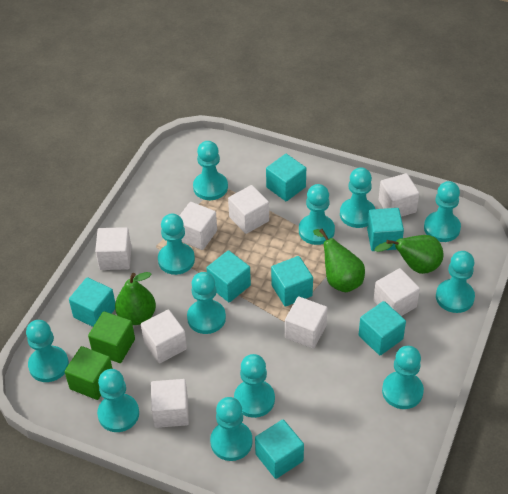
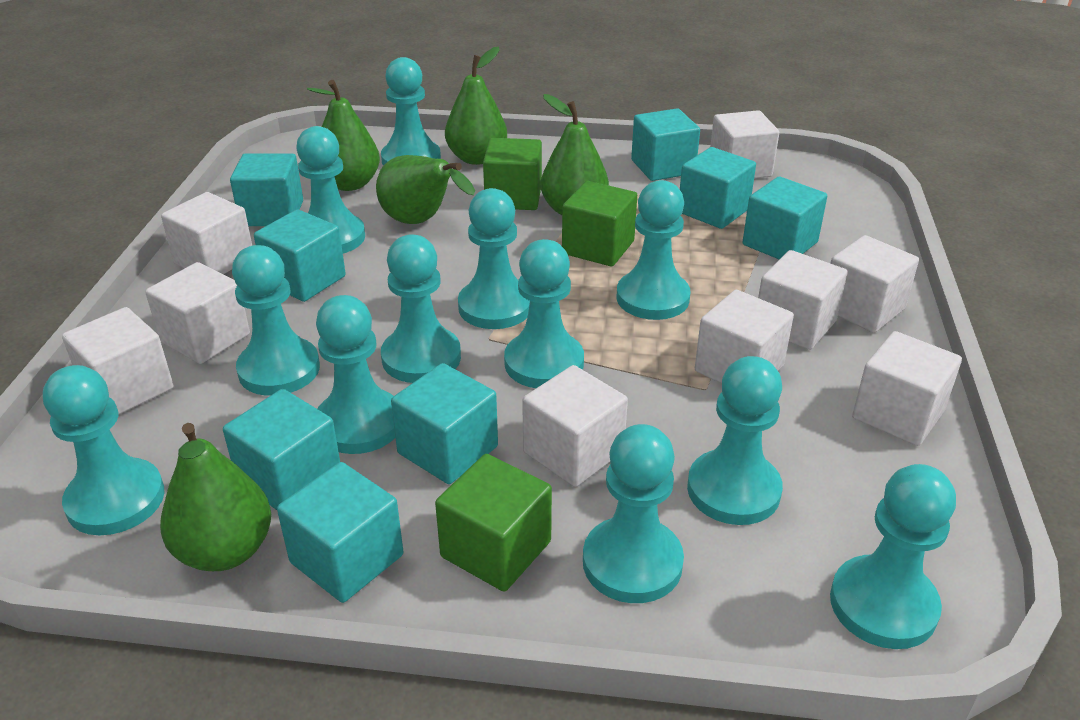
green cube: 2 -> 3
green pear: 3 -> 5
turquoise cube: 7 -> 8
white cube: 8 -> 9

